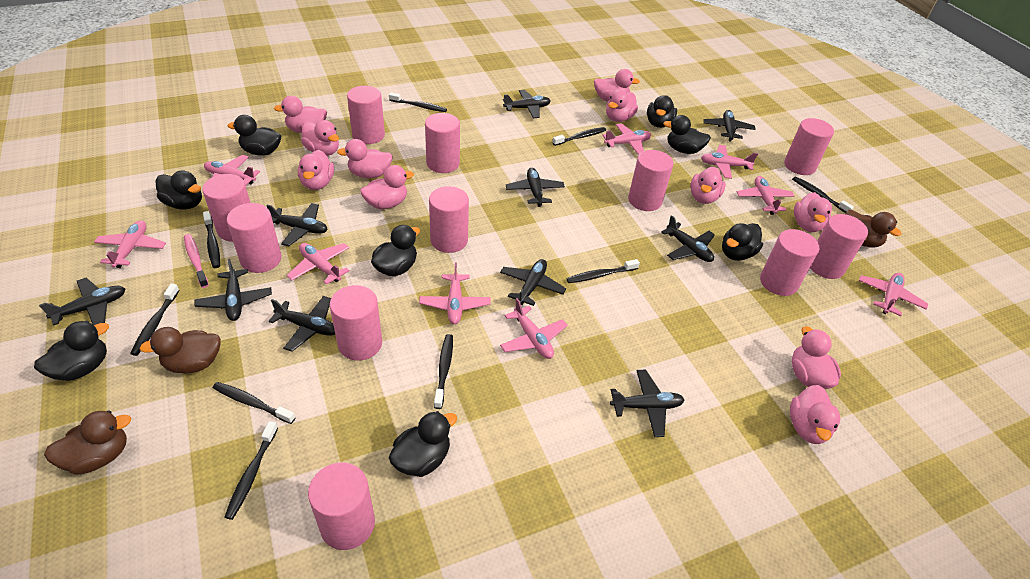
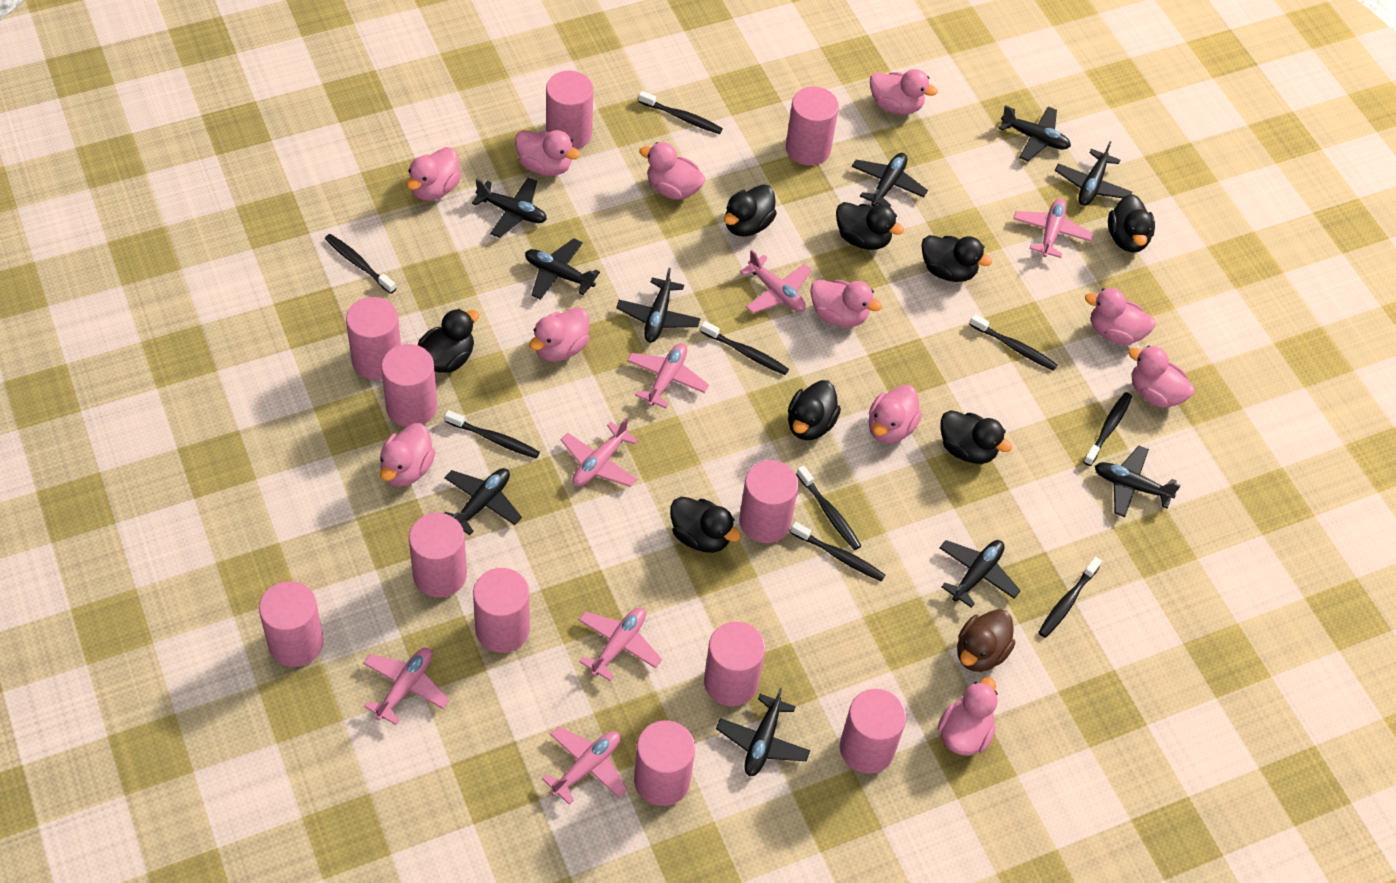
brown duck: 3 -> 1
pink plane: 9 -> 7
pink toothbrush: 1 -> 0

